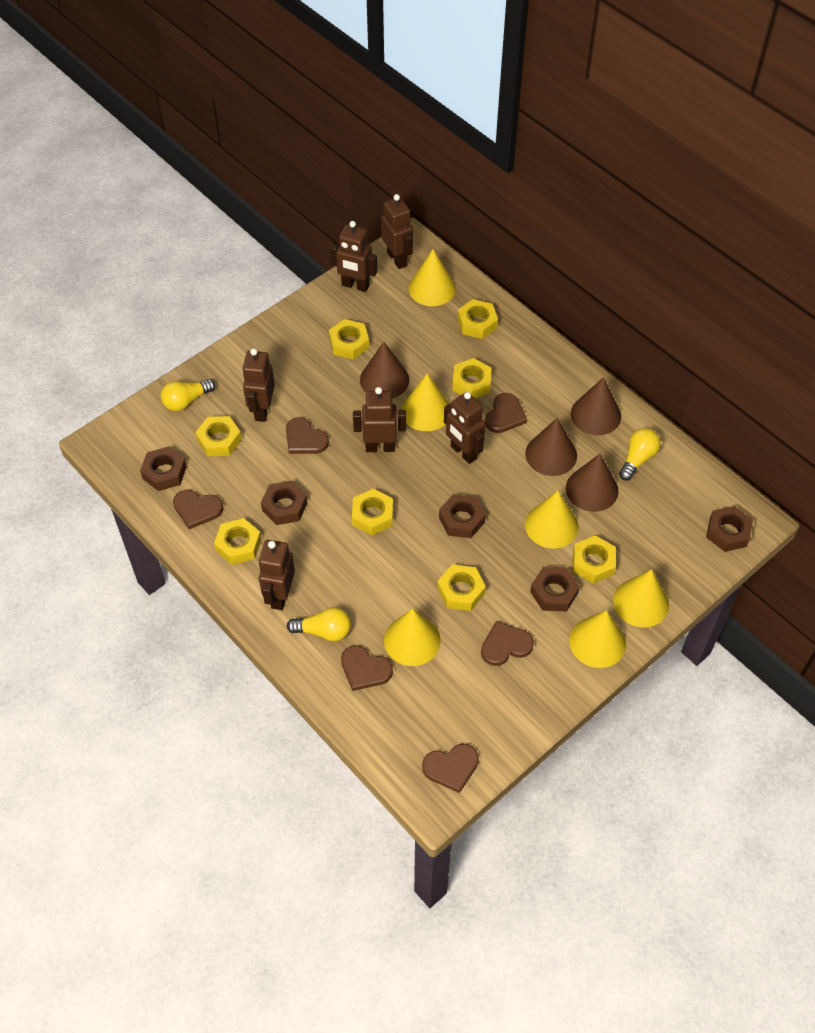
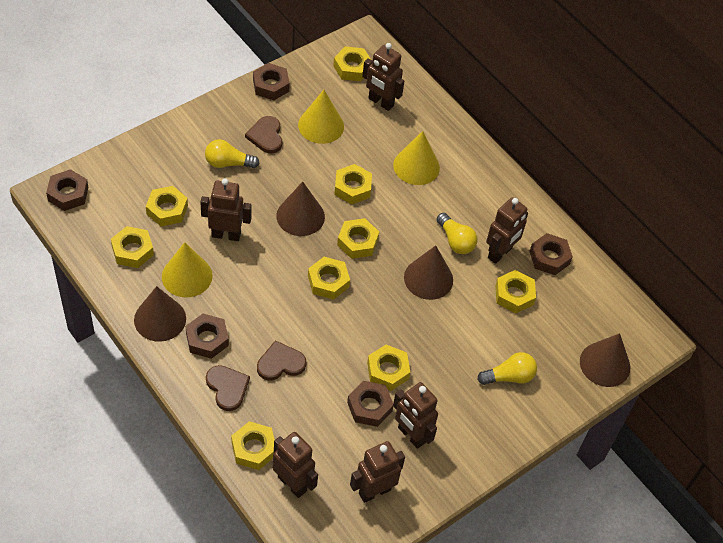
brown heart: 6 -> 3
yellow cone: 6 -> 3
yellow nut: 8 -> 9

